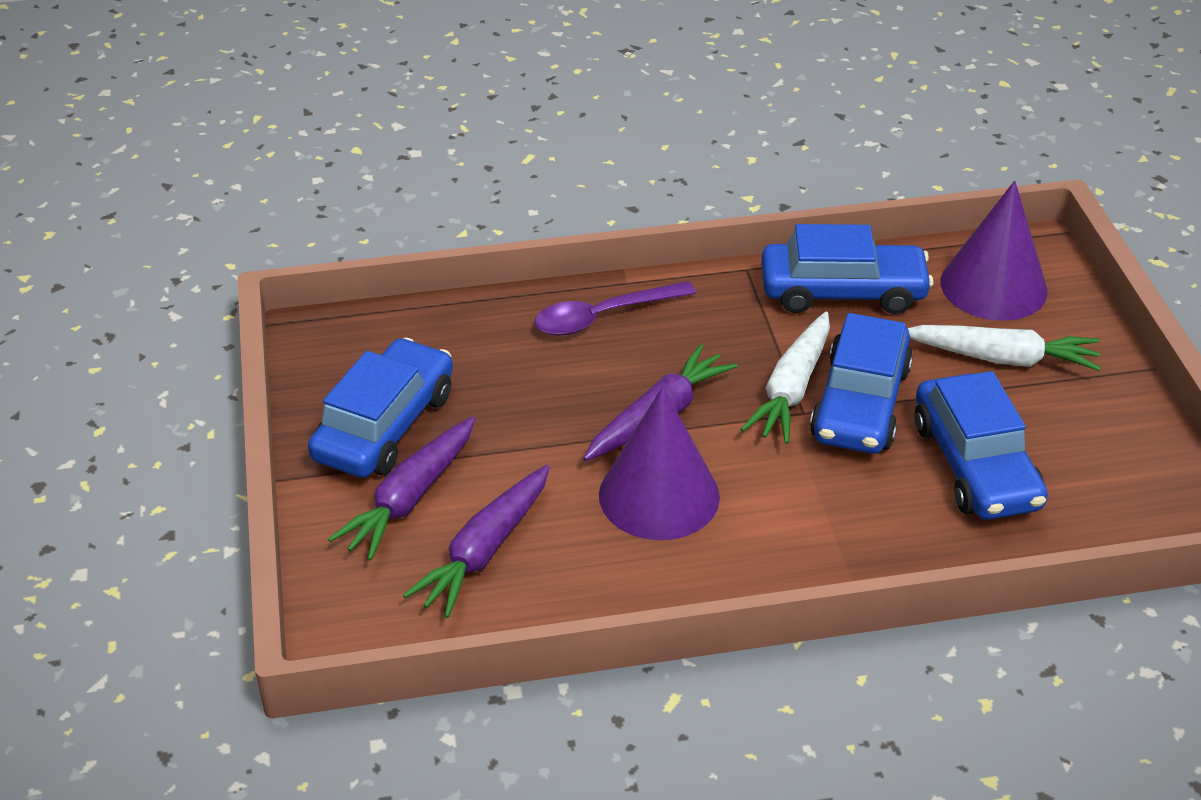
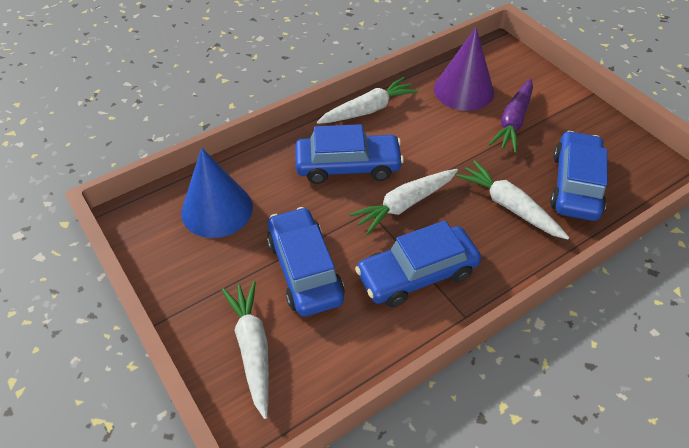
blue cone: 0 -> 1
purple carrot: 3 -> 1
purple cone: 2 -> 1
purple spoon: 1 -> 0
white carrot: 2 -> 4

